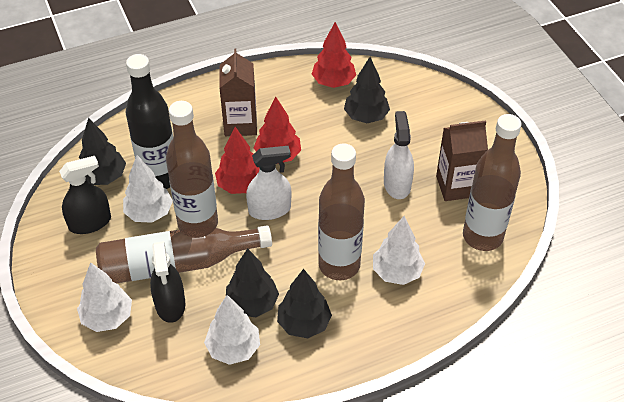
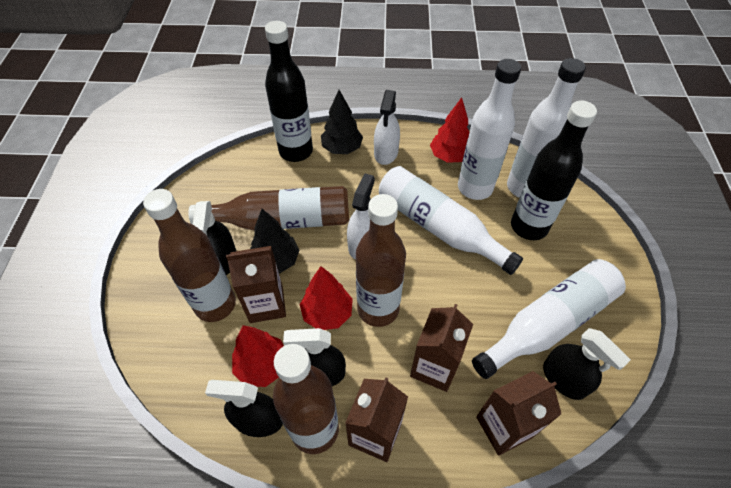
black bottle: 1 -> 2
black spray bottle: 2 -> 4
black tree: 4 -> 2
brown carton: 2 -> 4
white bottle: 0 -> 4
white tree: 4 -> 0

